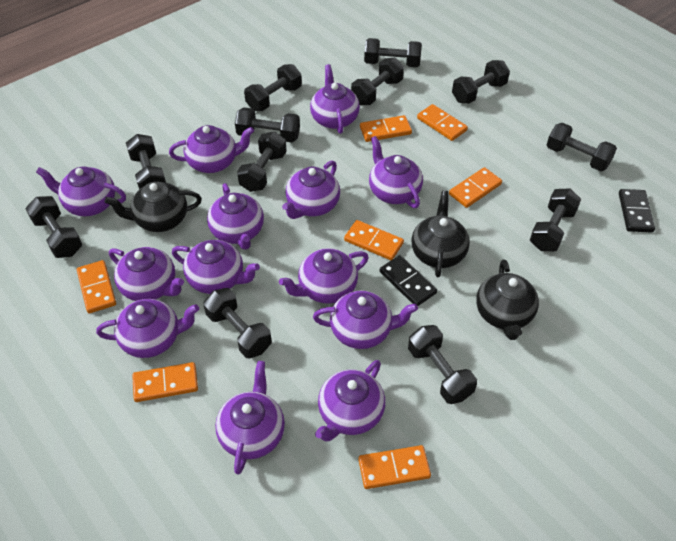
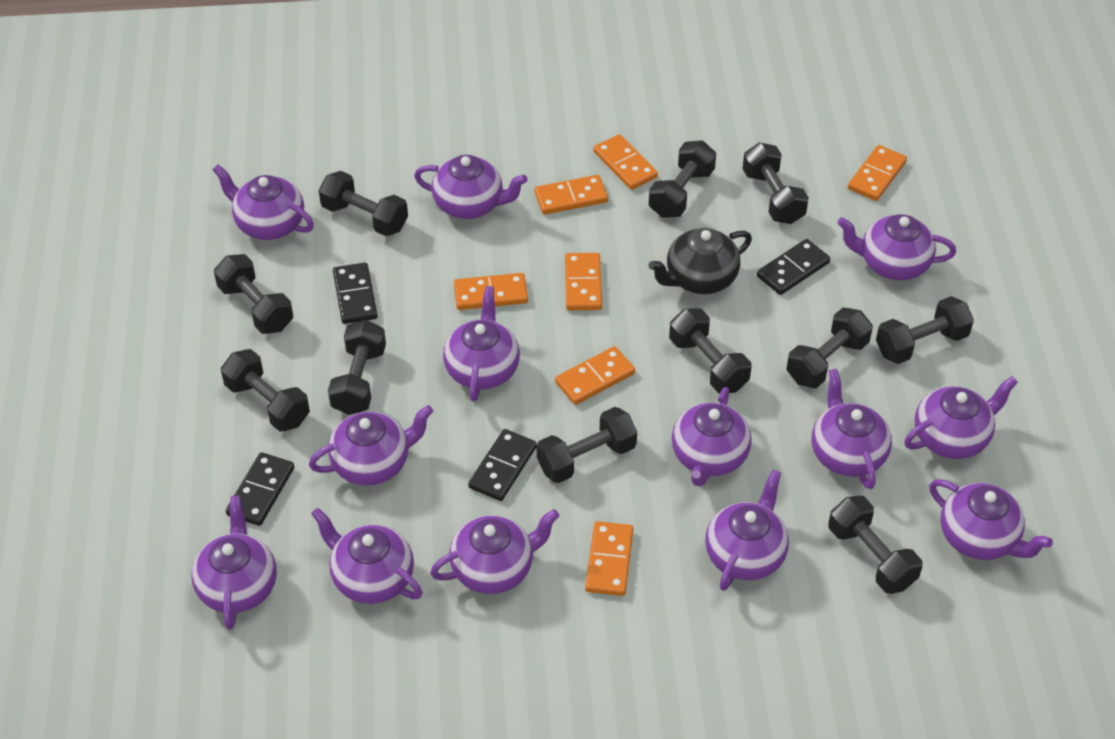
black domino: 2 -> 4
black dumbbell: 12 -> 11
black teapot: 3 -> 1

